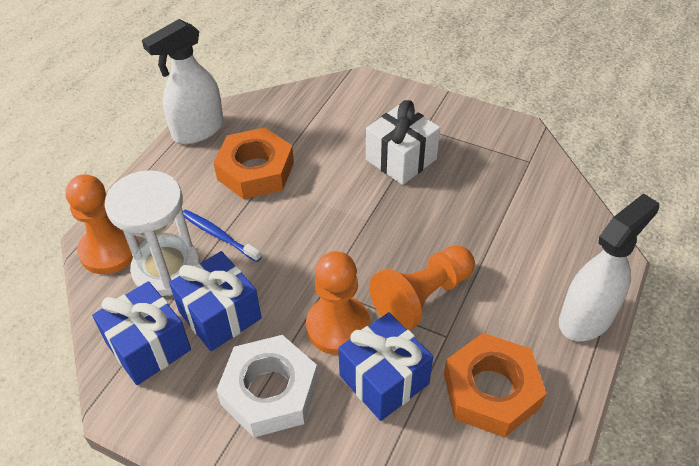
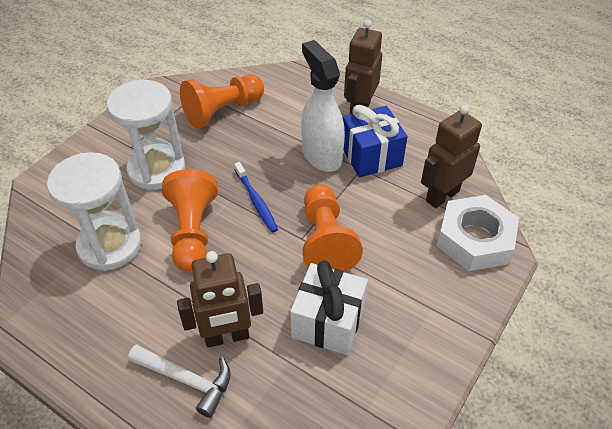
blue gift: 3 -> 1
brown robot: 0 -> 3
orange nut: 2 -> 0
white hammer: 0 -> 1
white hourglass: 1 -> 2
white spray bottle: 2 -> 1

